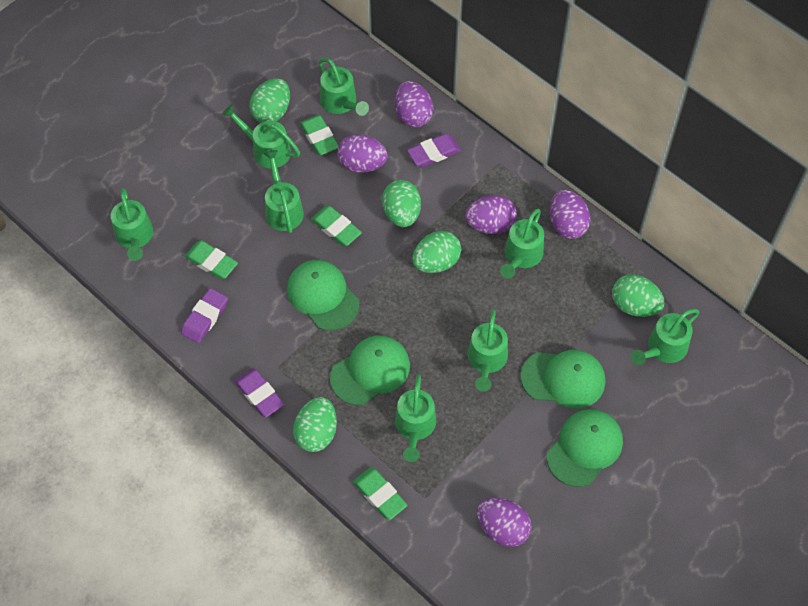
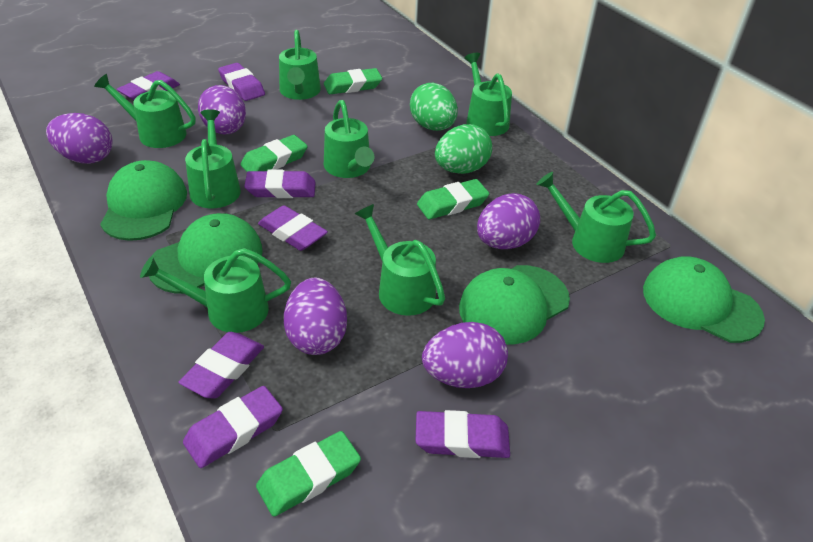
green egg: 5 -> 2
purple eraser: 3 -> 7

